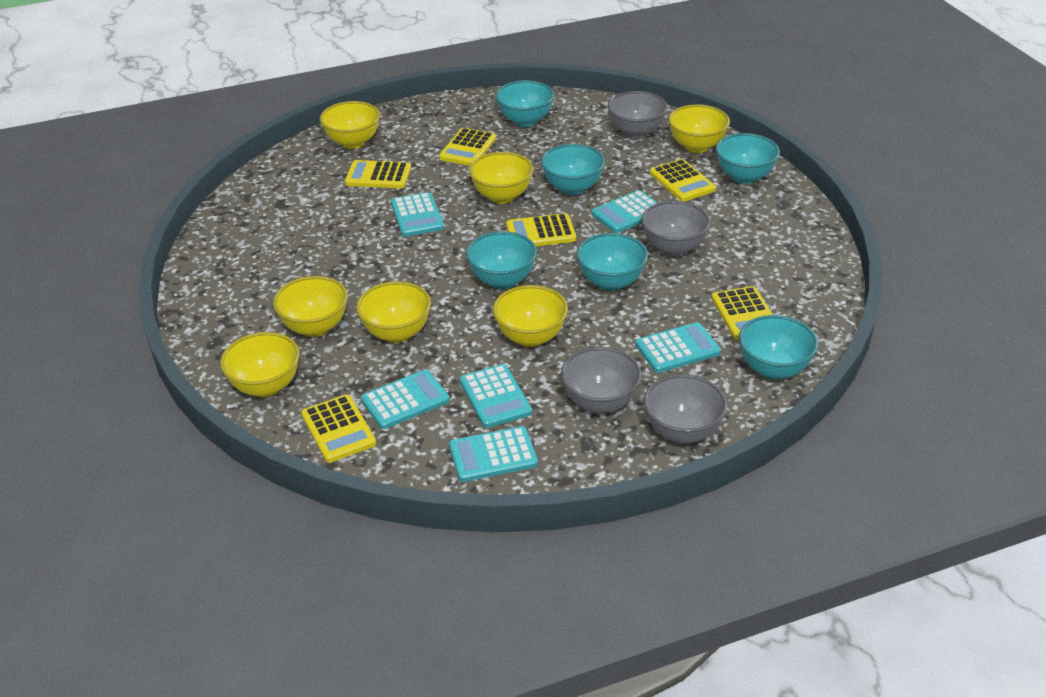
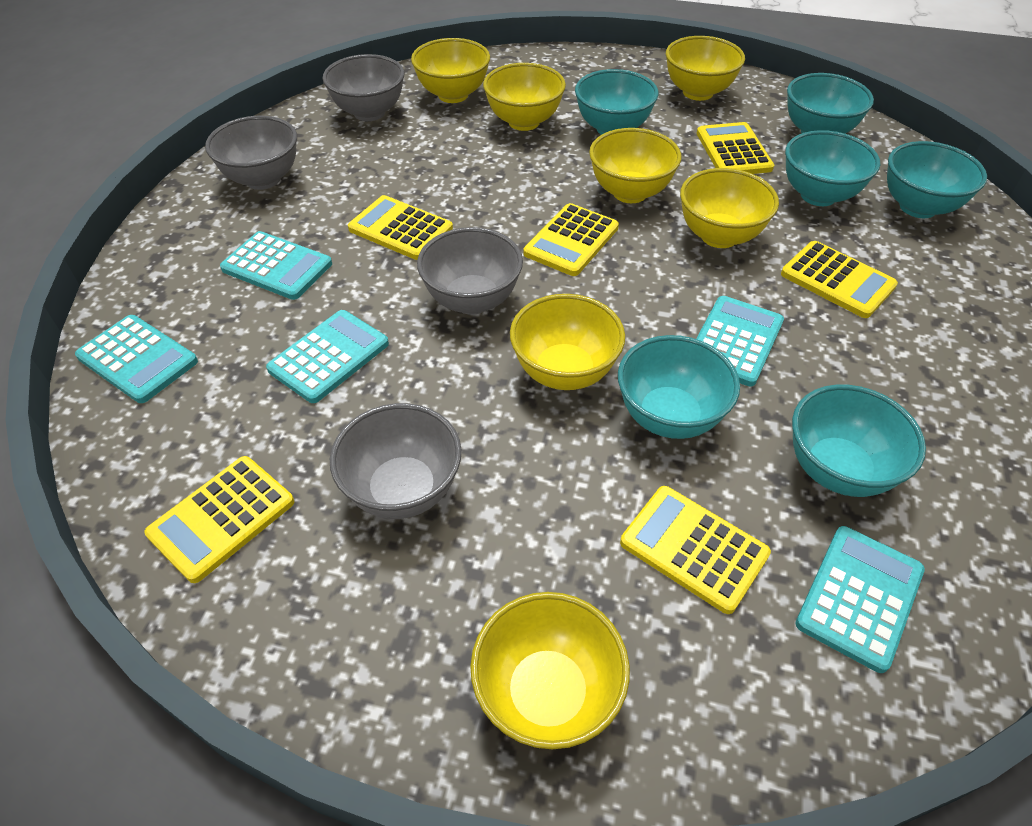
turquoise calculator: 6 -> 5

